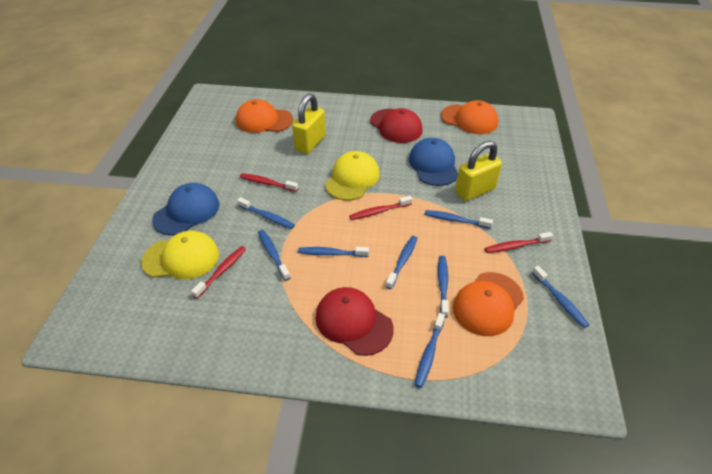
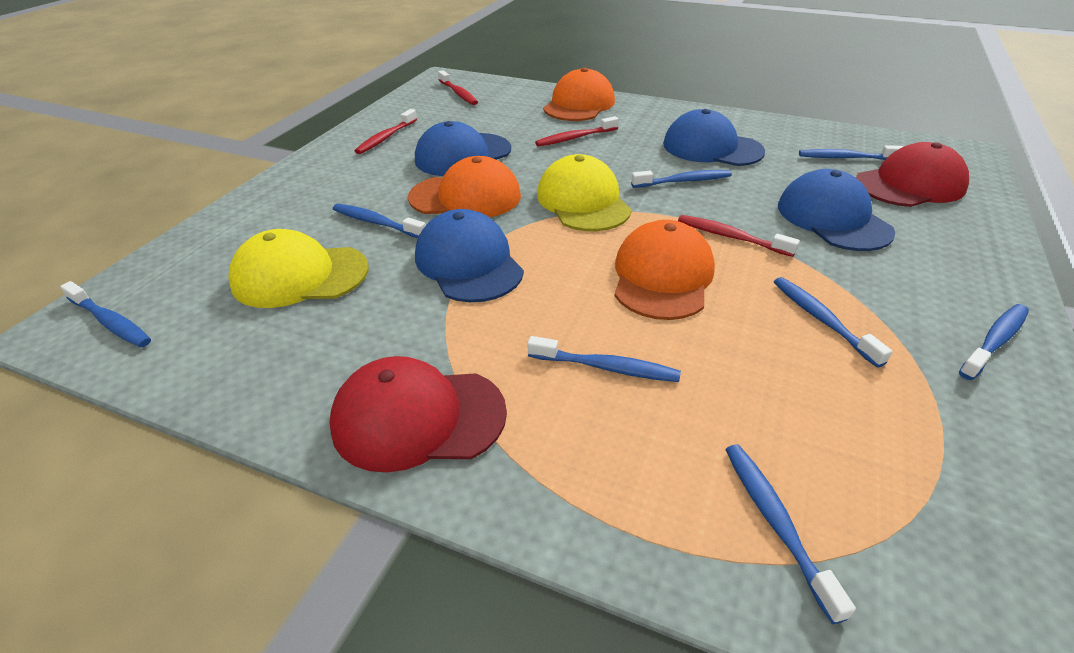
blue cap: 2 -> 4
yellow padlock: 2 -> 0

